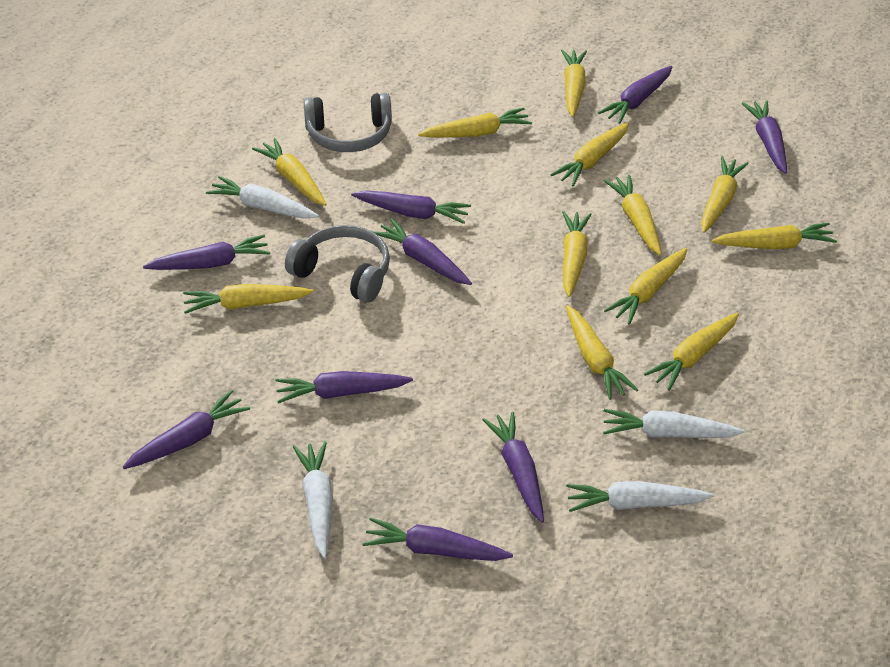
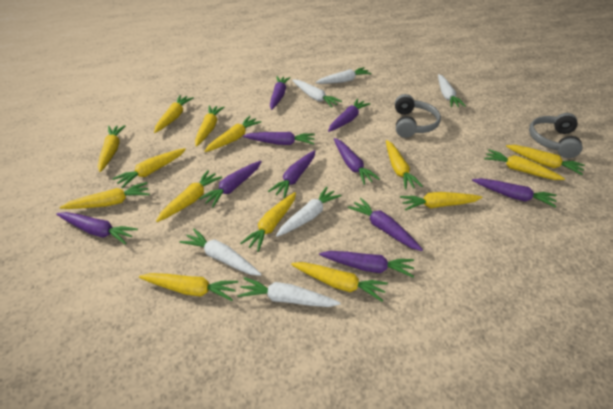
purple carrot: 9 -> 10
white carrot: 4 -> 6
yellow carrot: 12 -> 14

